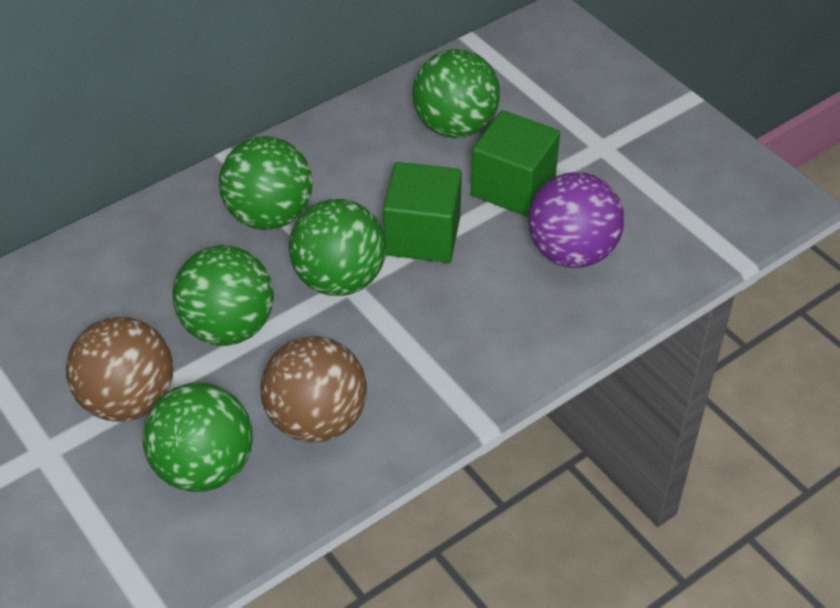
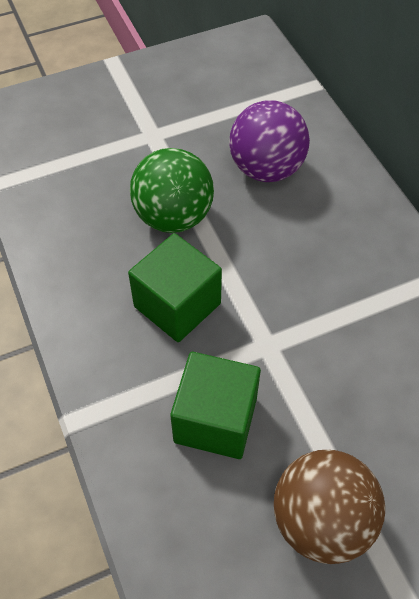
brown ball: 2 -> 1
green ball: 5 -> 1

